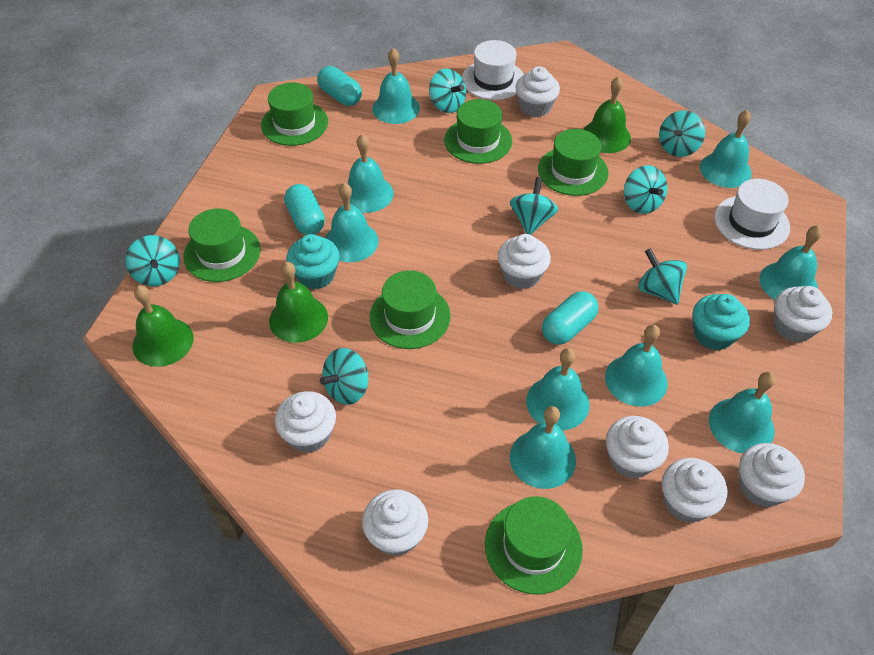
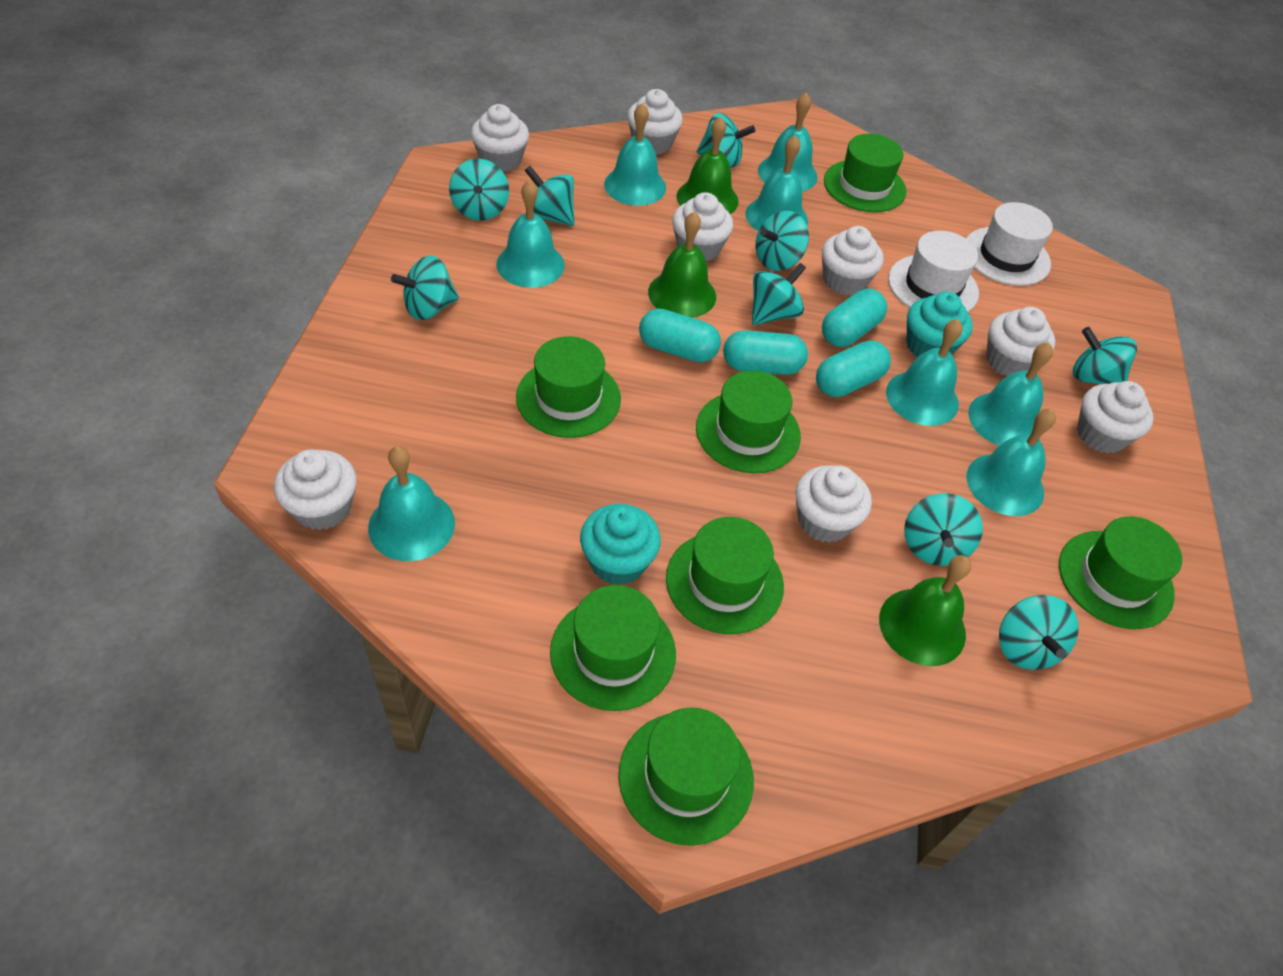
green hat: 6 -> 7
turquoise bell: 9 -> 8
turquoise capsule: 3 -> 4
turquoise spinning top: 7 -> 9

